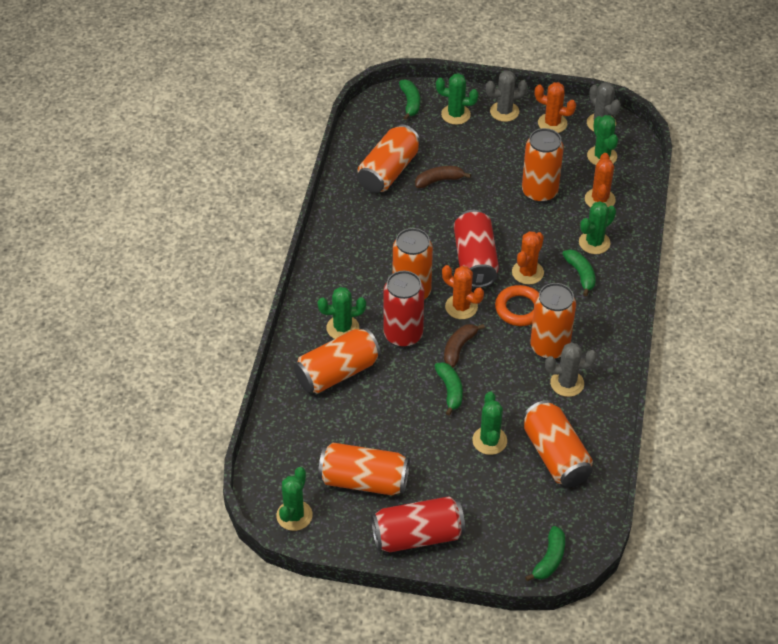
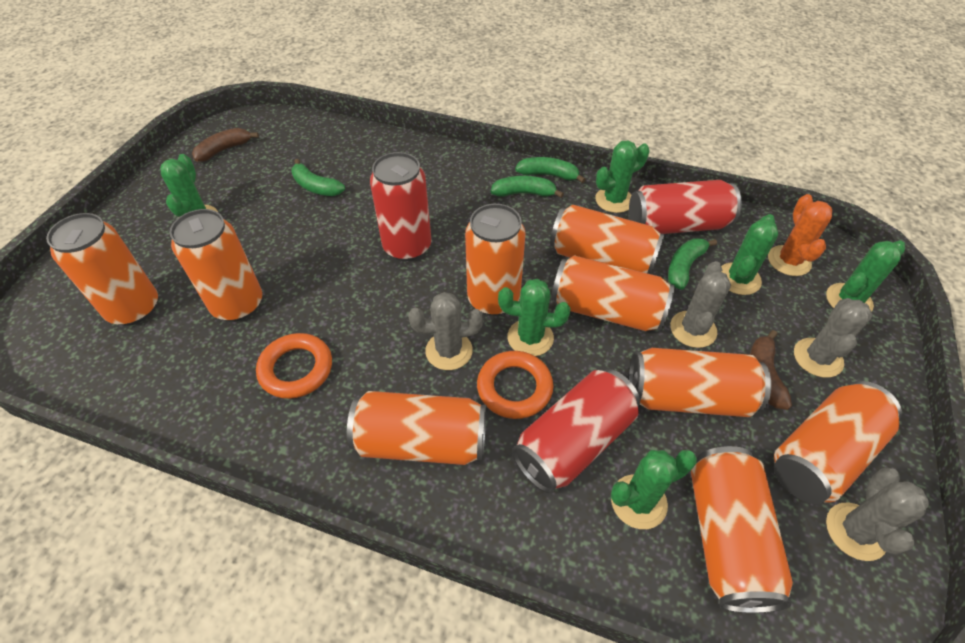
grey cactus: 3 -> 4
orange cactus: 4 -> 1
orange can: 7 -> 9
orange ring: 1 -> 2

